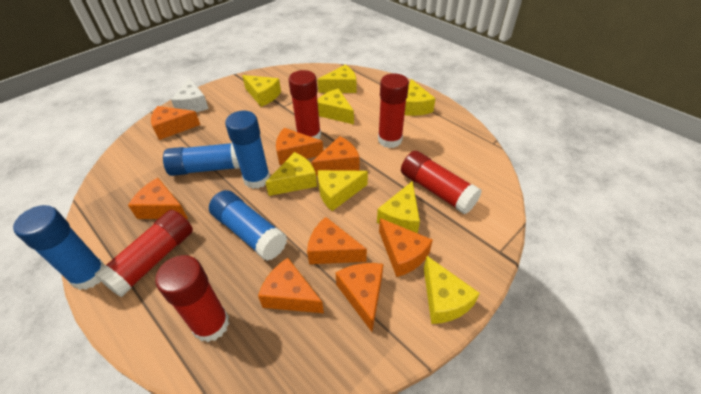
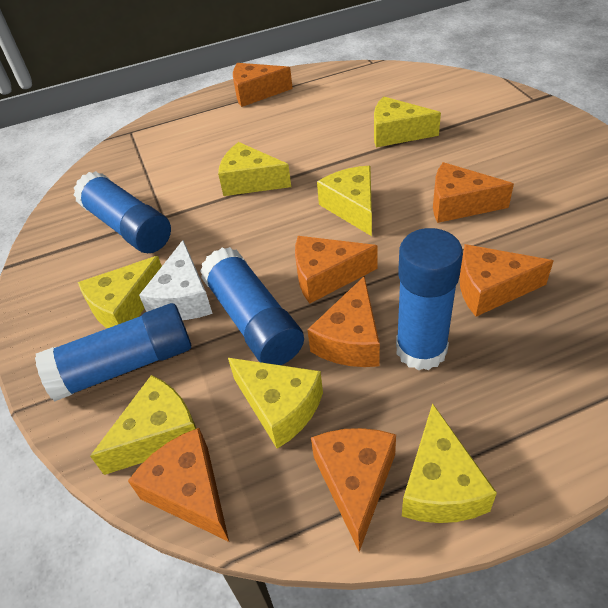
orange cheese: 8 -> 7
red glue stick: 5 -> 0
yellow cheese: 8 -> 7

